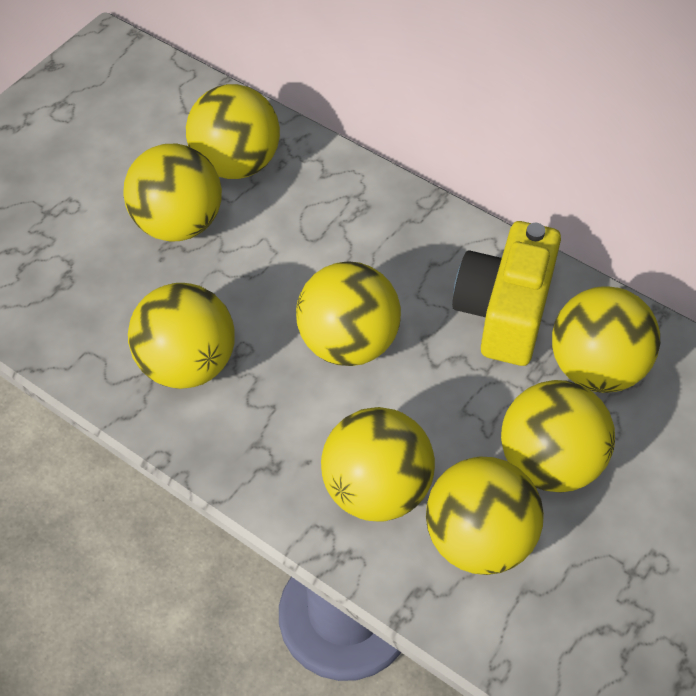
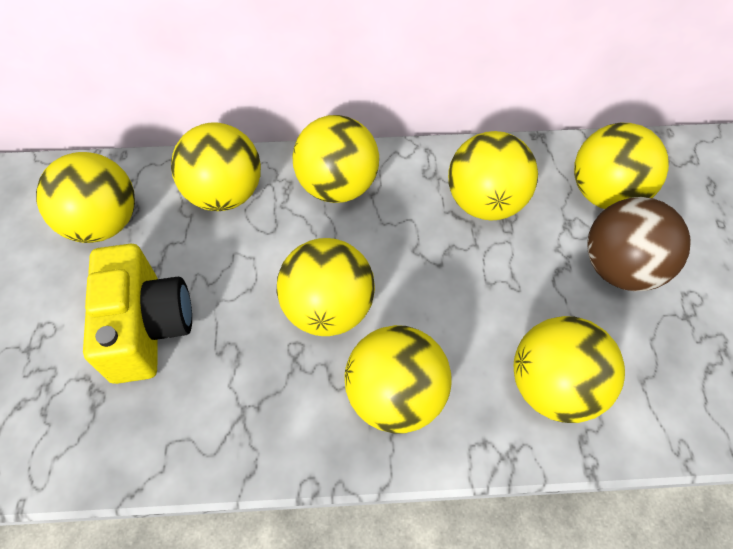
brown ball: 0 -> 1

